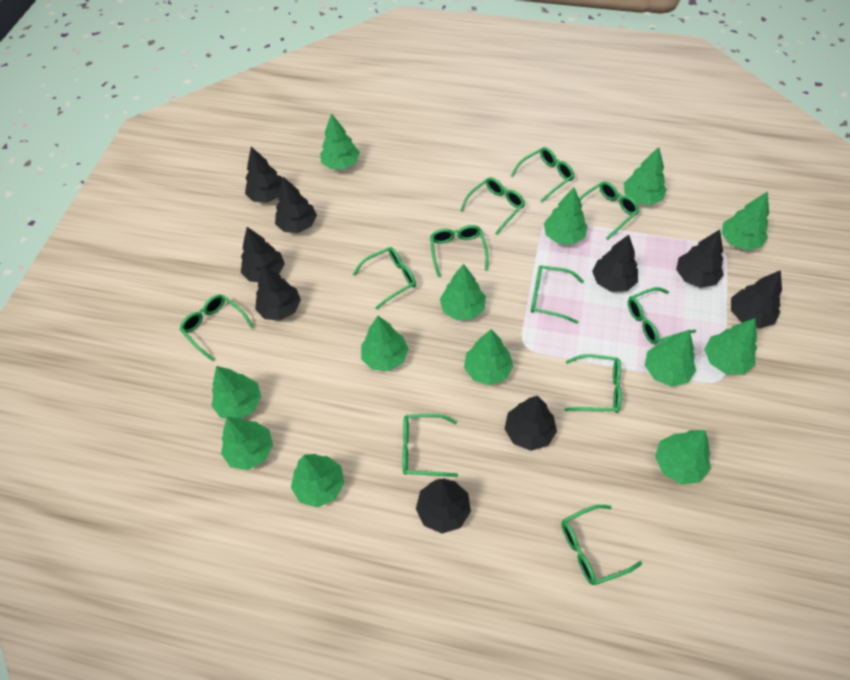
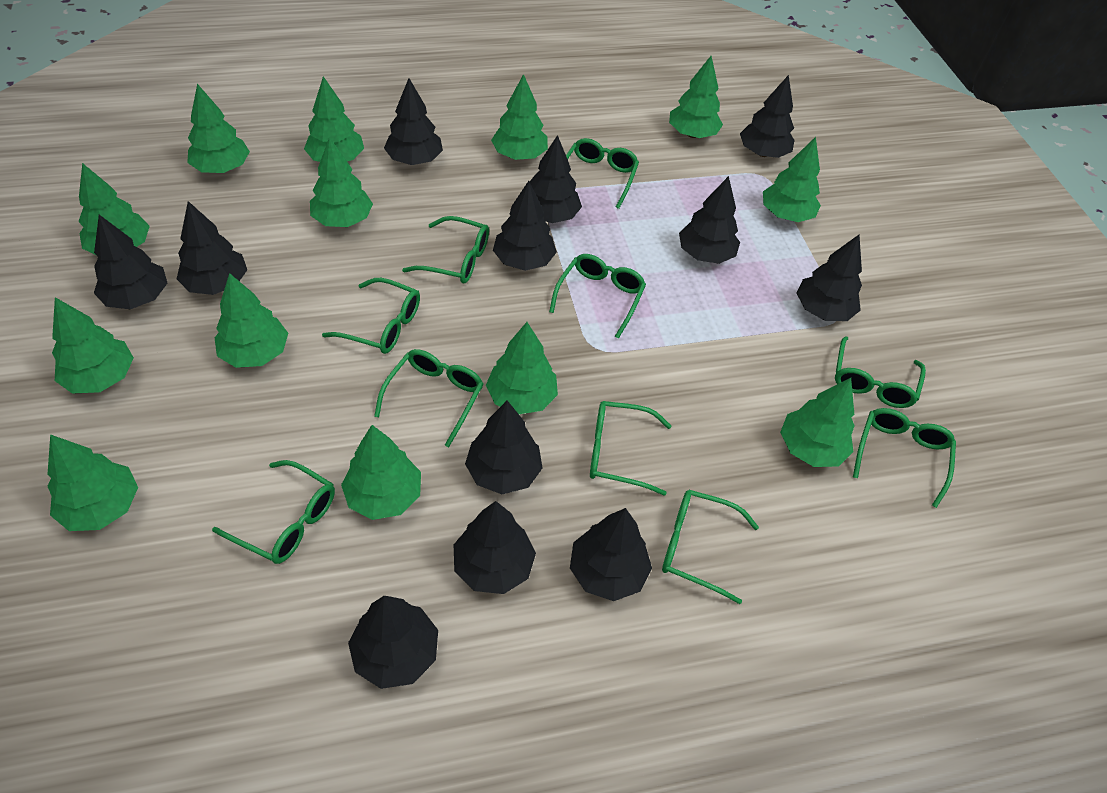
black tree: 9 -> 12
green glasses: 11 -> 10

